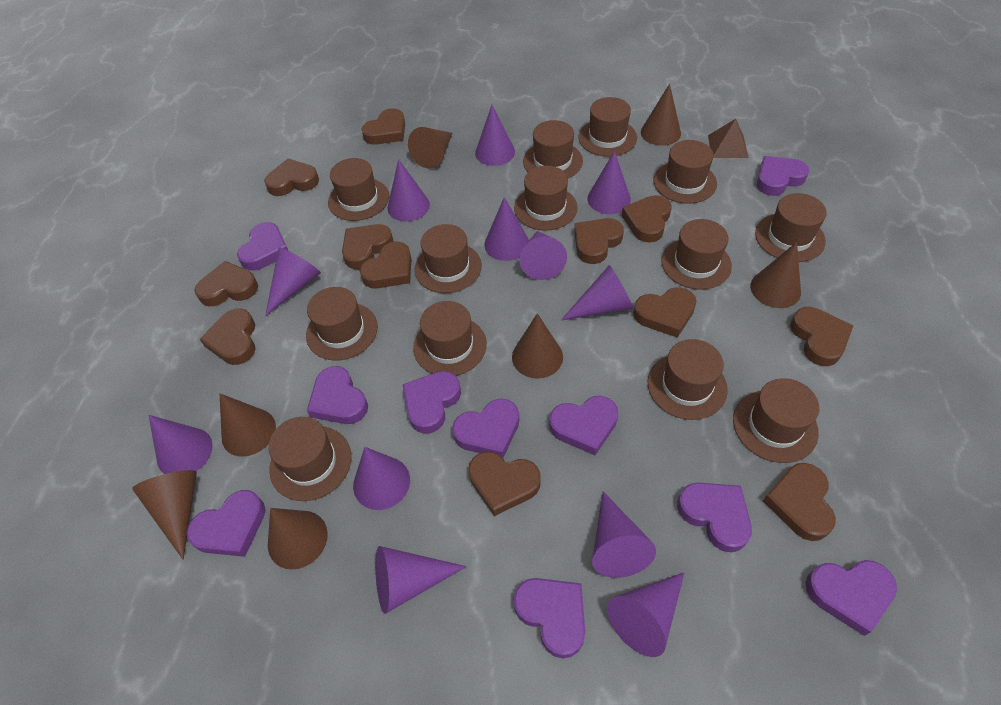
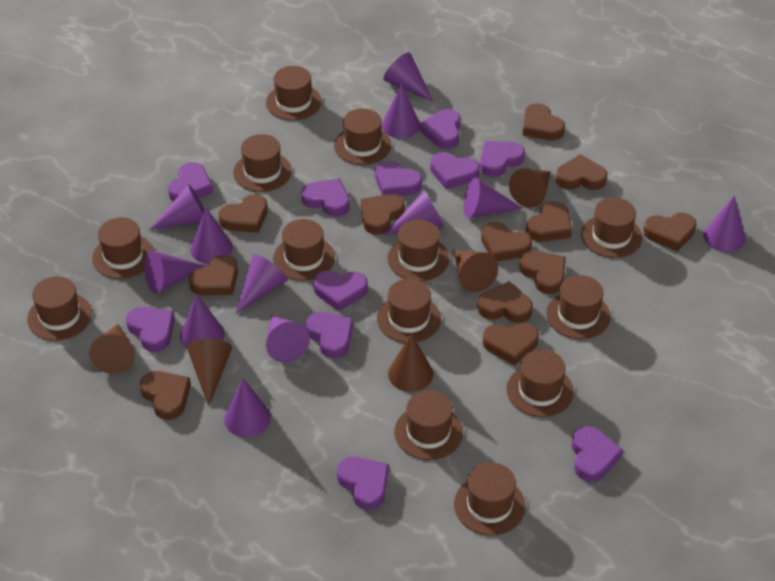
brown cone: 7 -> 5
brown pyramid: 1 -> 0
purple heart: 10 -> 11

